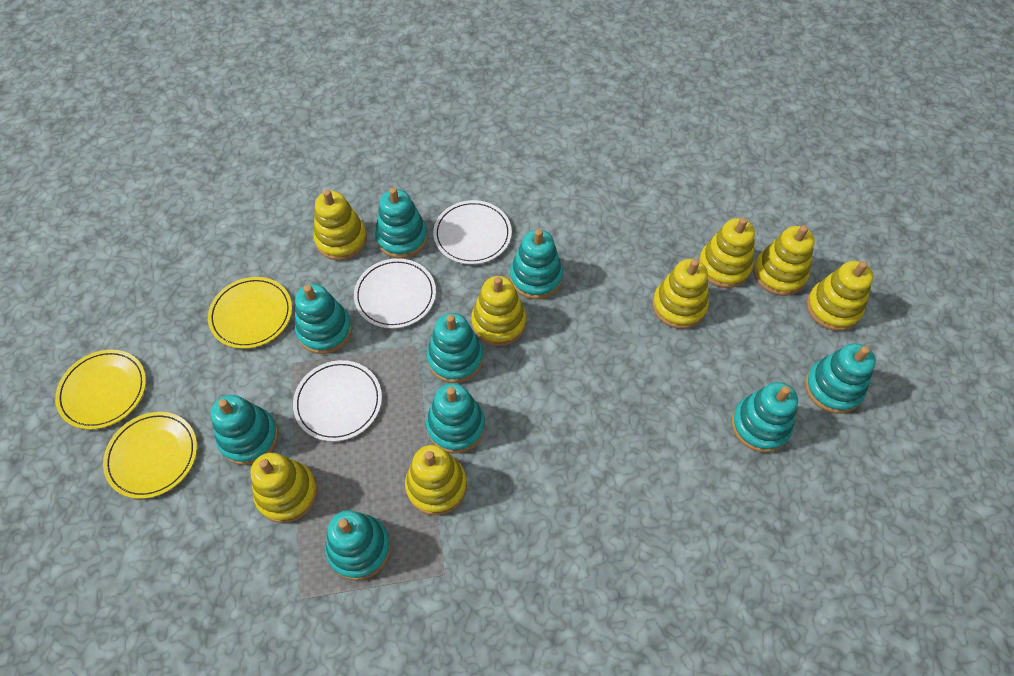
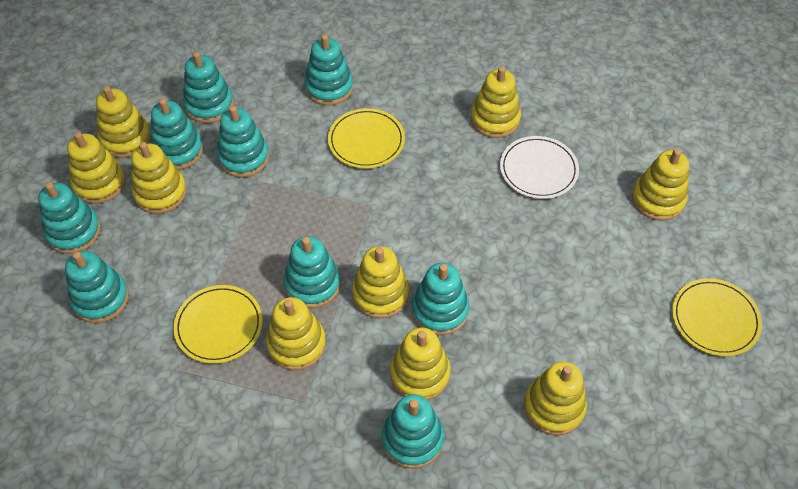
white plate: 3 -> 1
yellow stacking toy: 8 -> 9

